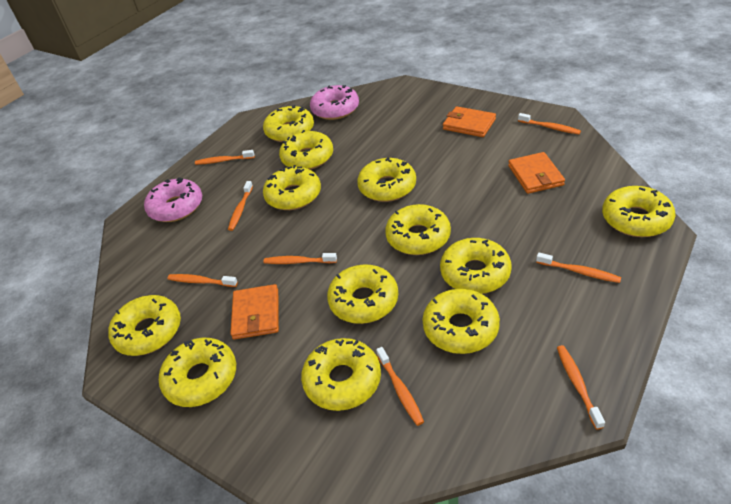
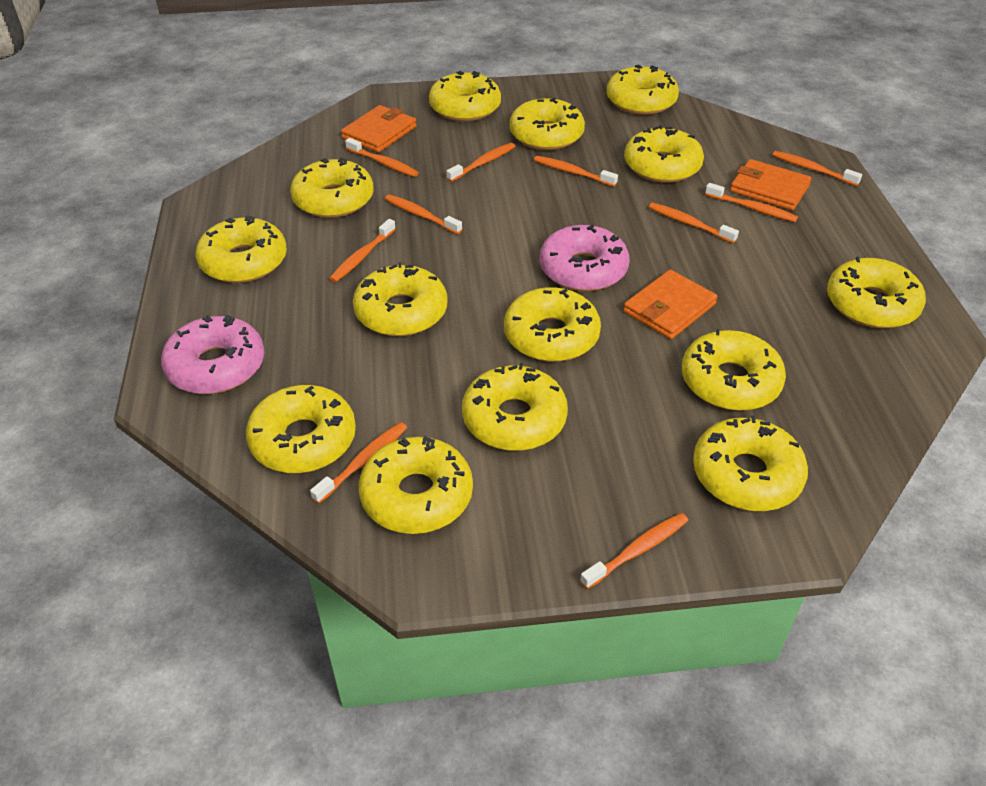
orange toothbrush: 8 -> 10
yellow donut: 12 -> 14

